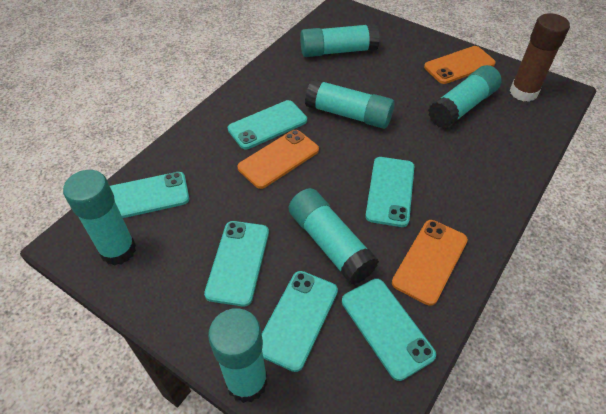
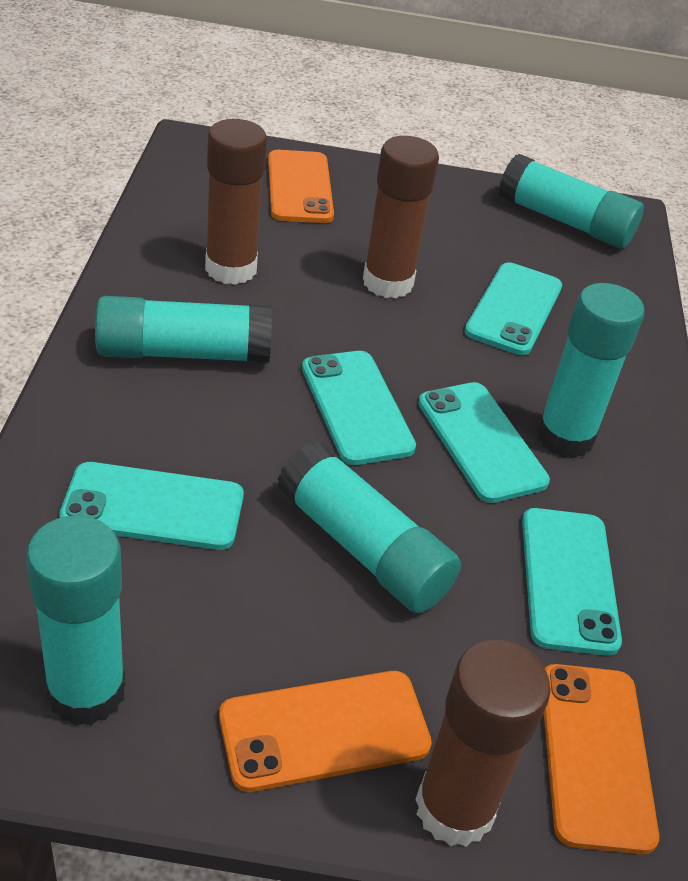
brown glue stick: 1 -> 3
turquoise glue stick: 6 -> 5
turquoise phone: 6 -> 5

